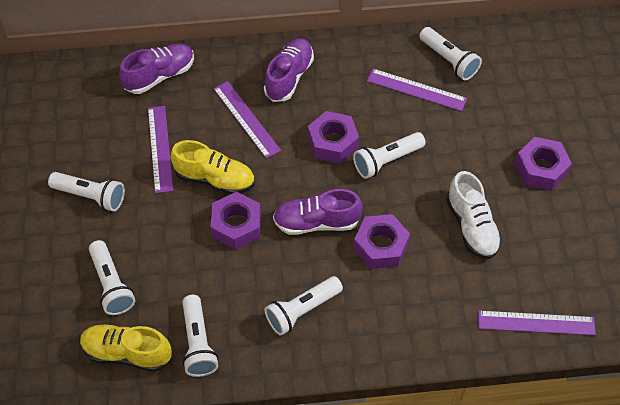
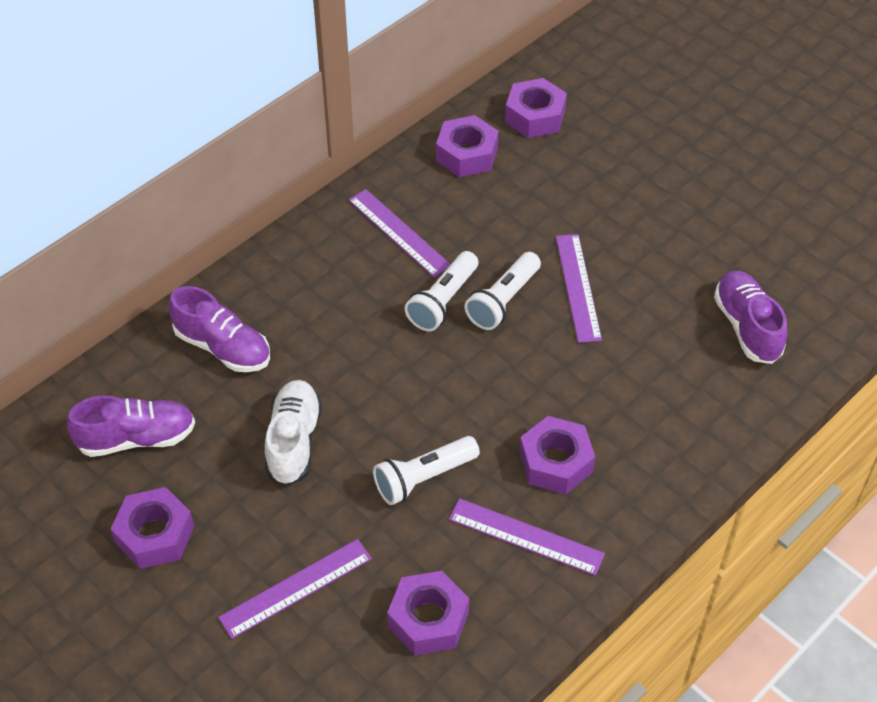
purple nut: 4 -> 5
white flashlight: 6 -> 3
yellow shoe: 2 -> 0

